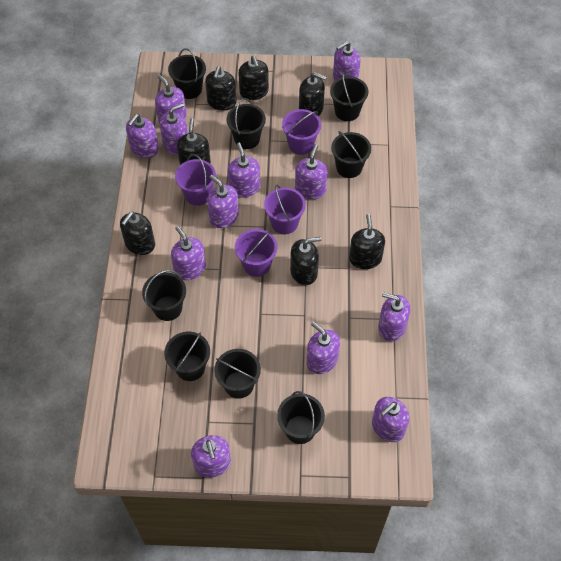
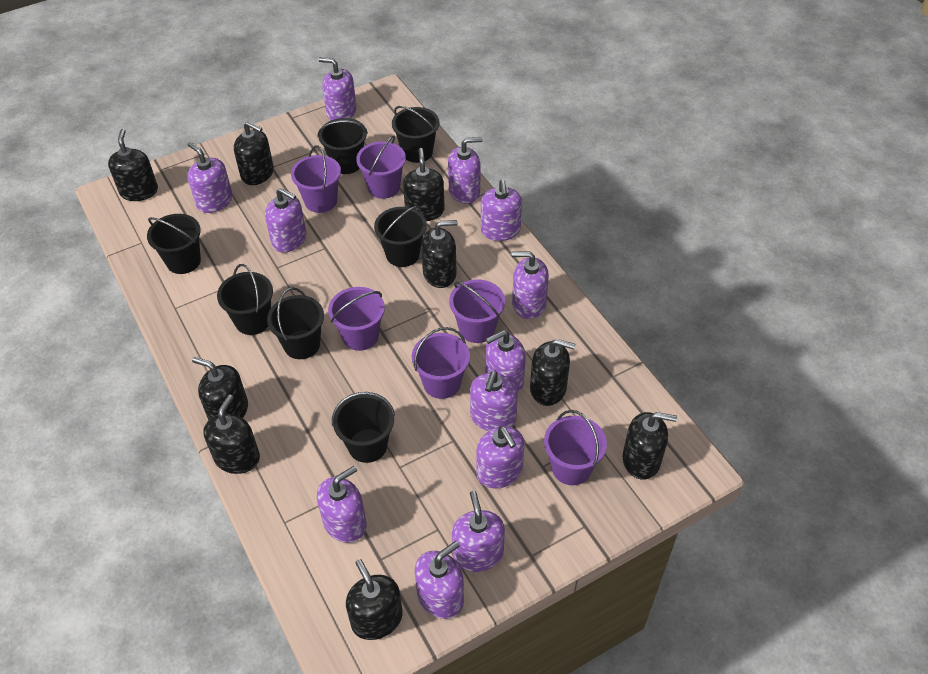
black bucket: 8 -> 7
black soap dispenser: 7 -> 9
purple bucket: 4 -> 6

